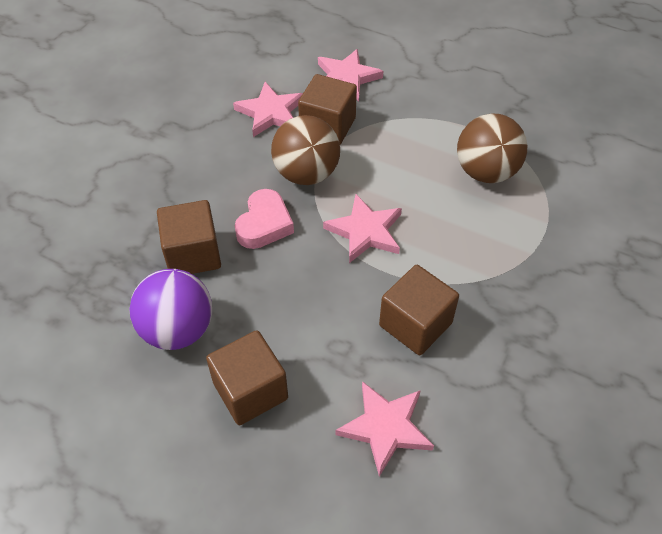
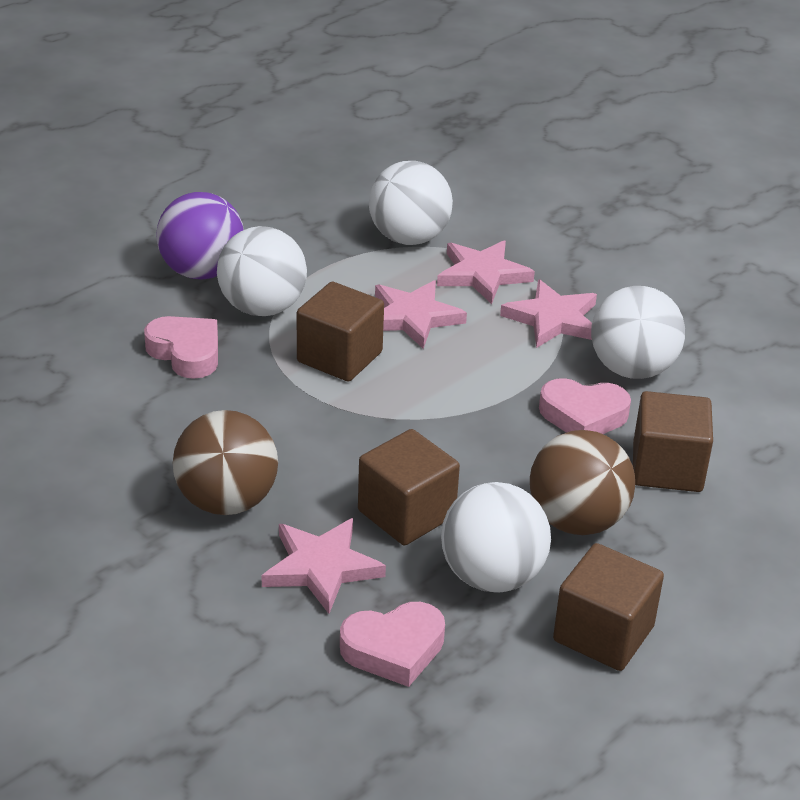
pink heart: 1 -> 3
white ball: 0 -> 4

